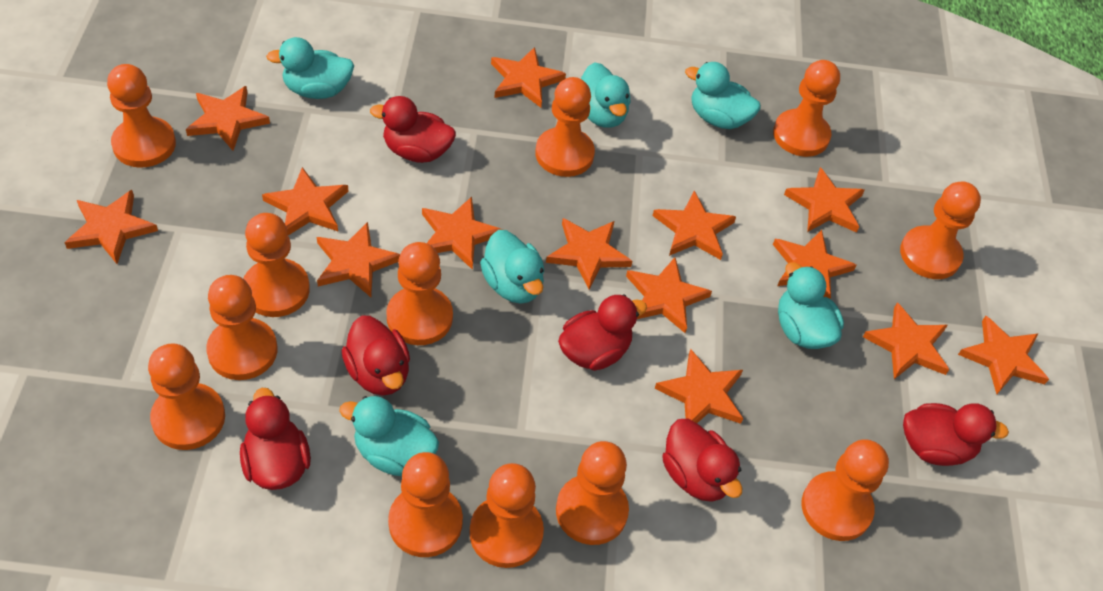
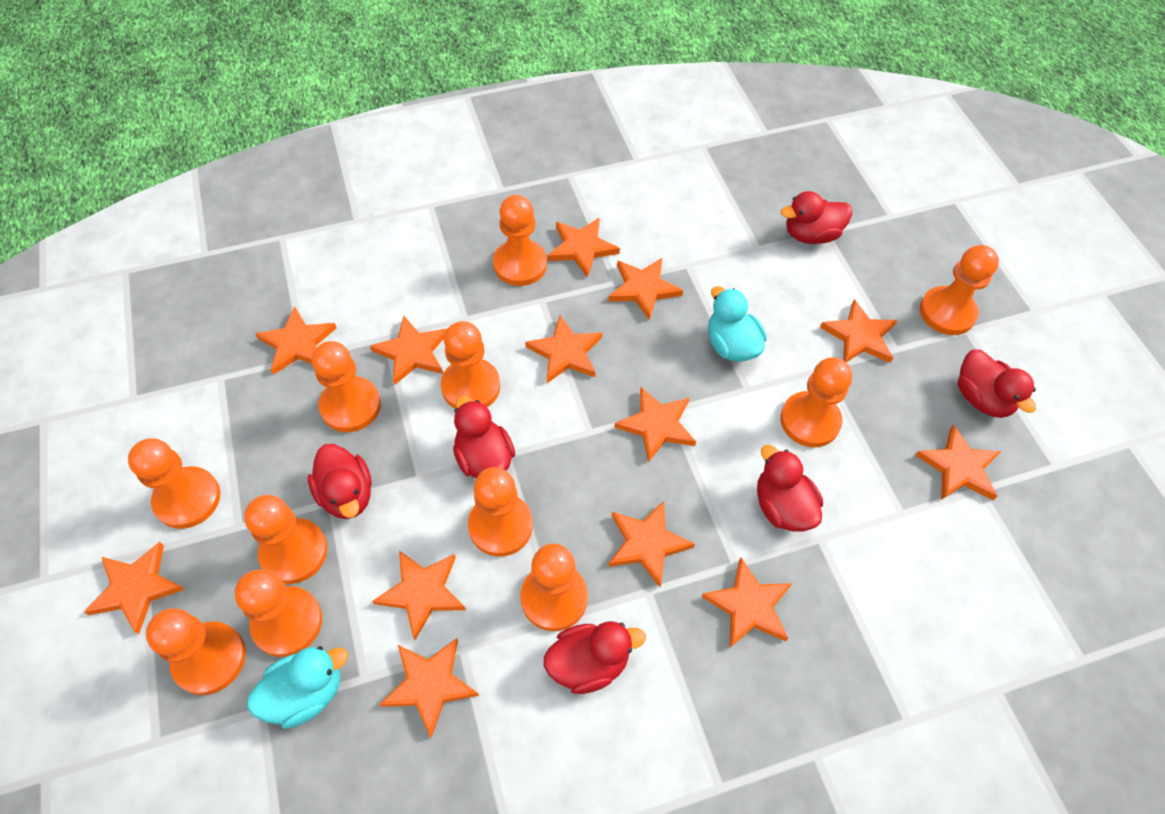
orange pawn: 12 -> 11
orange star: 14 -> 13
turquoise duck: 6 -> 2

